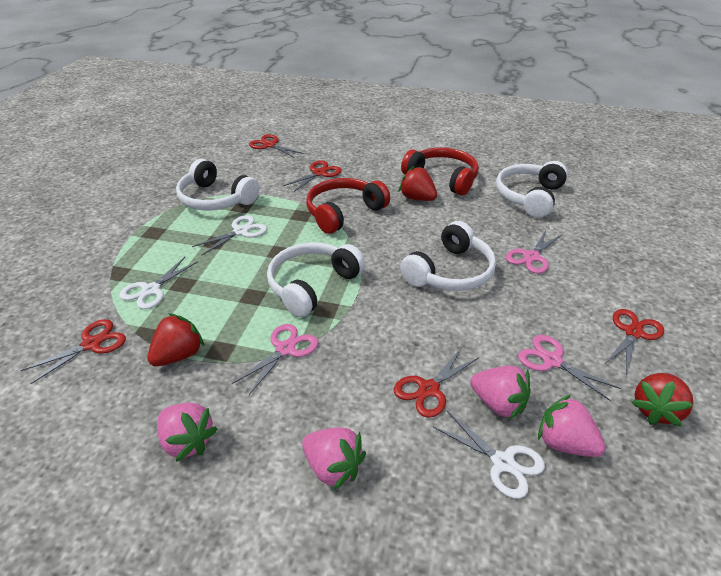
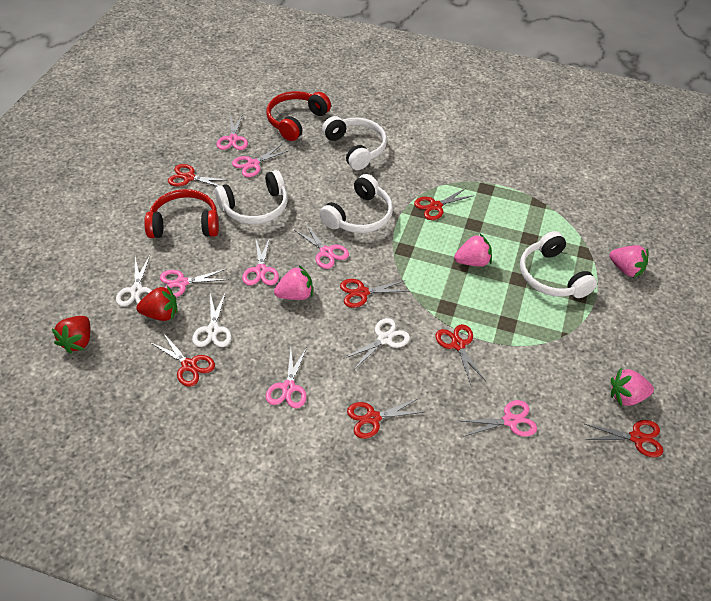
pink scissors: 3 -> 7
red scissors: 5 -> 7
red strawberry: 3 -> 2

